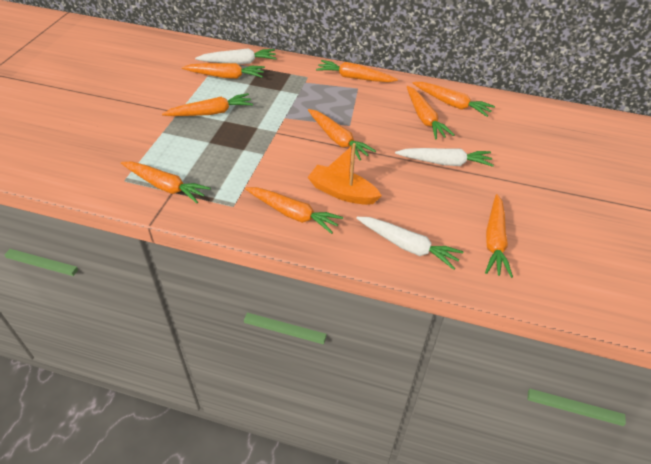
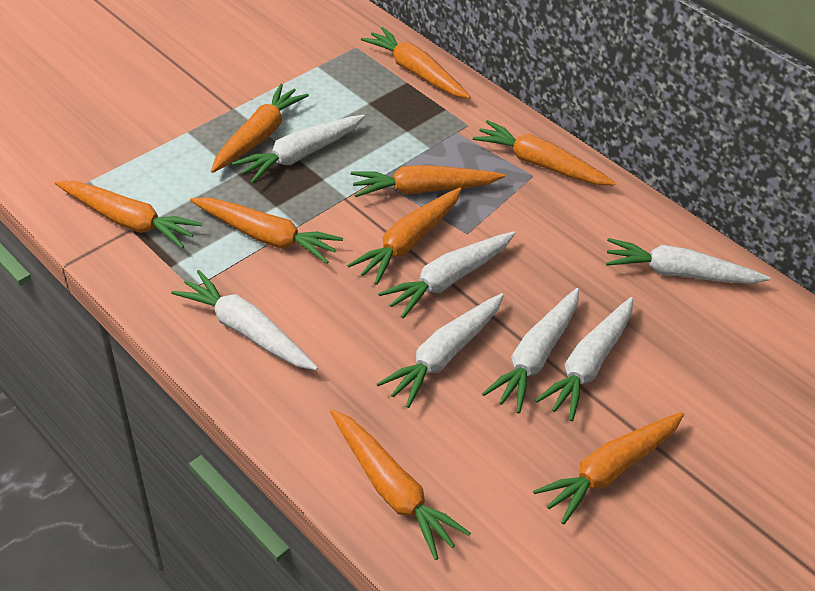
orange boat: 1 -> 0
white carrot: 3 -> 7

